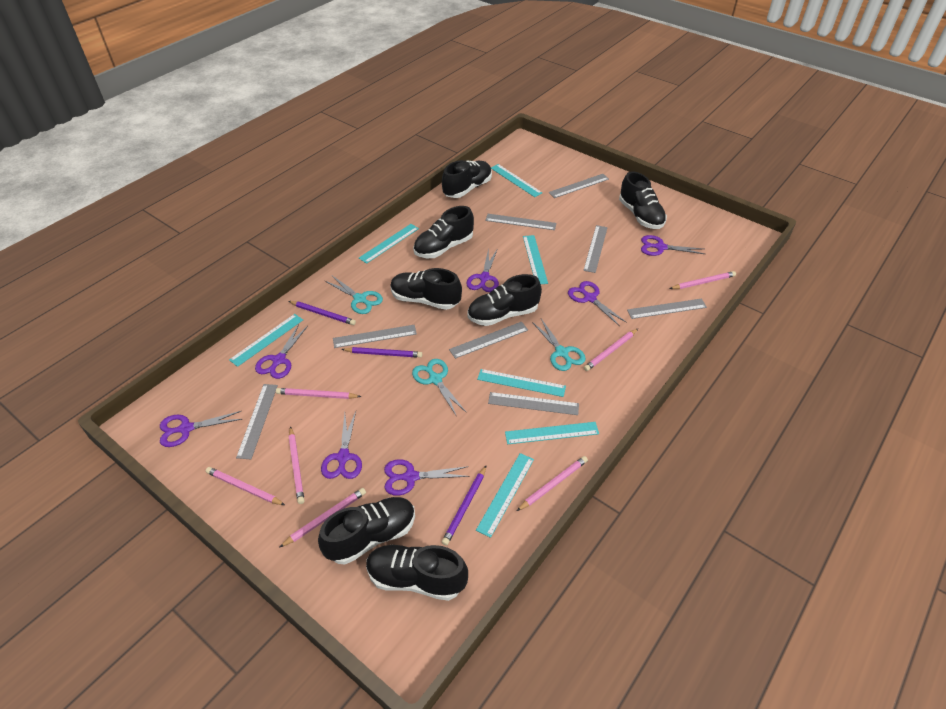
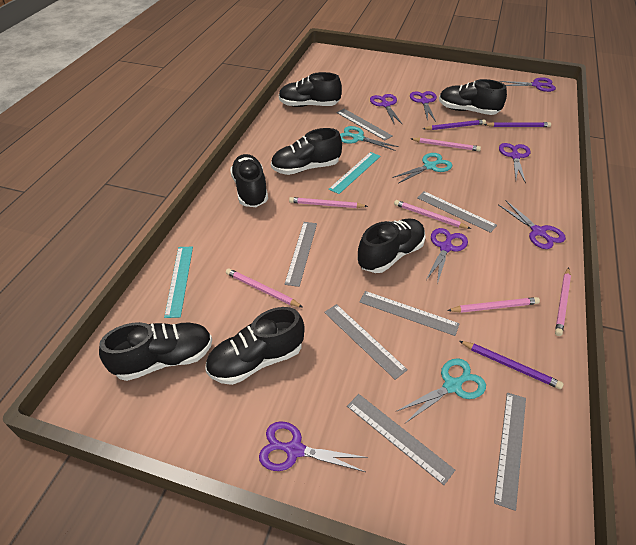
grey ruler: 8 -> 7
pink pencil: 7 -> 6
turquoise ruler: 7 -> 2

